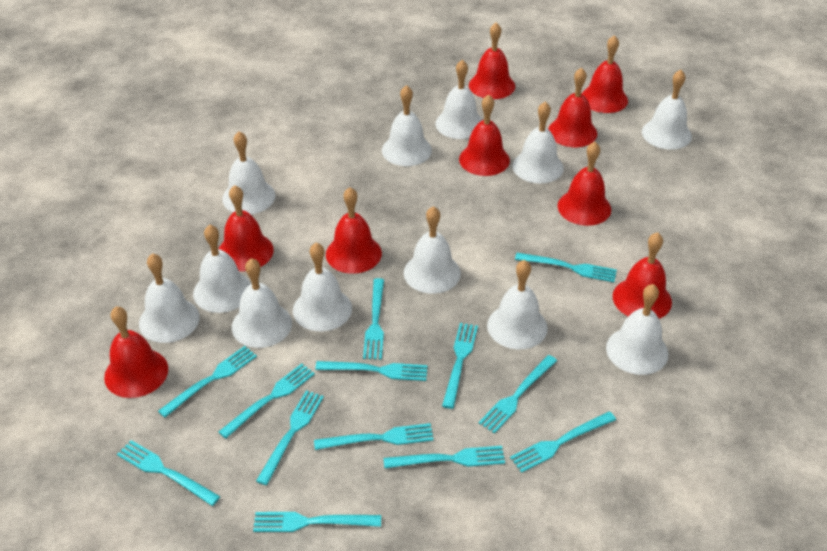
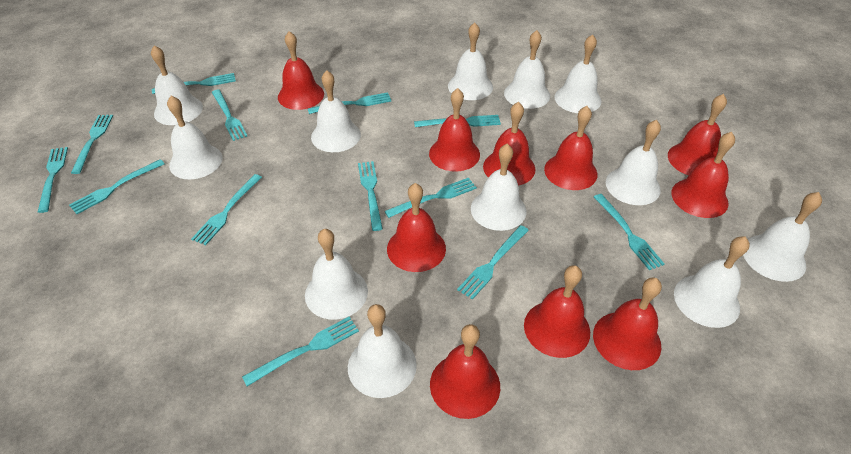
red bell: 9 -> 10

